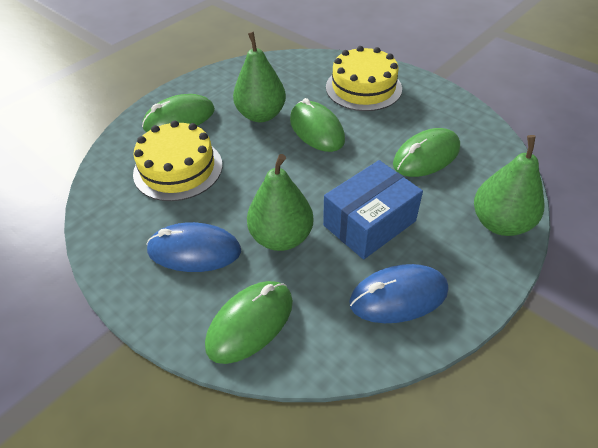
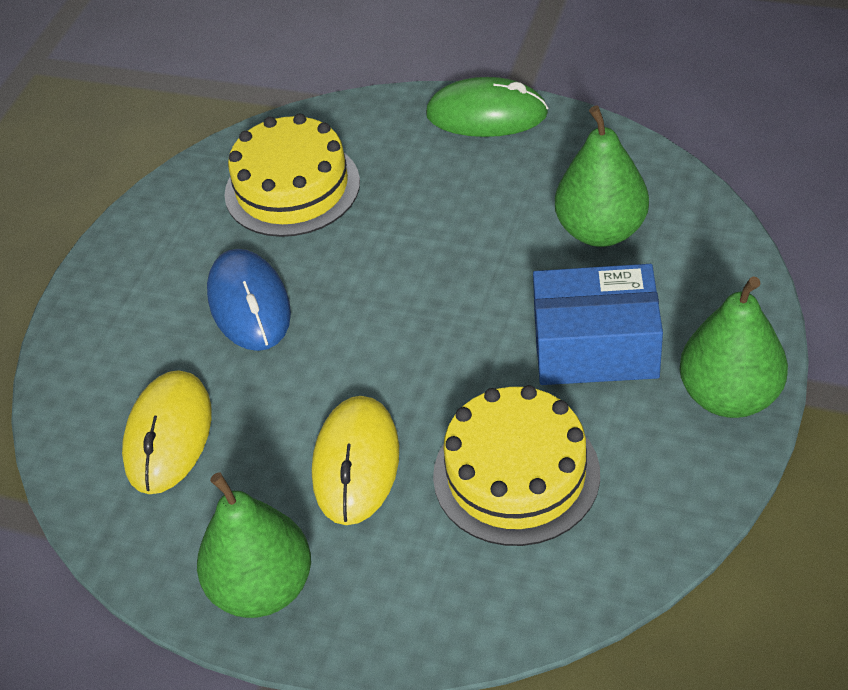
blue mouse: 2 -> 1
green mouse: 4 -> 1
yellow mouse: 0 -> 2

